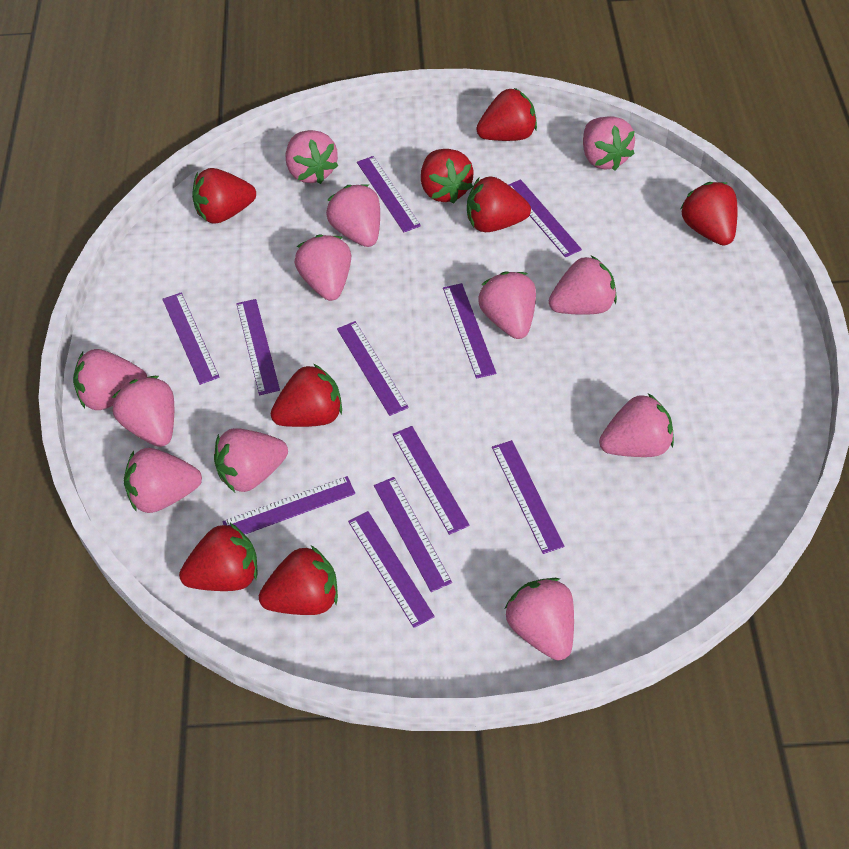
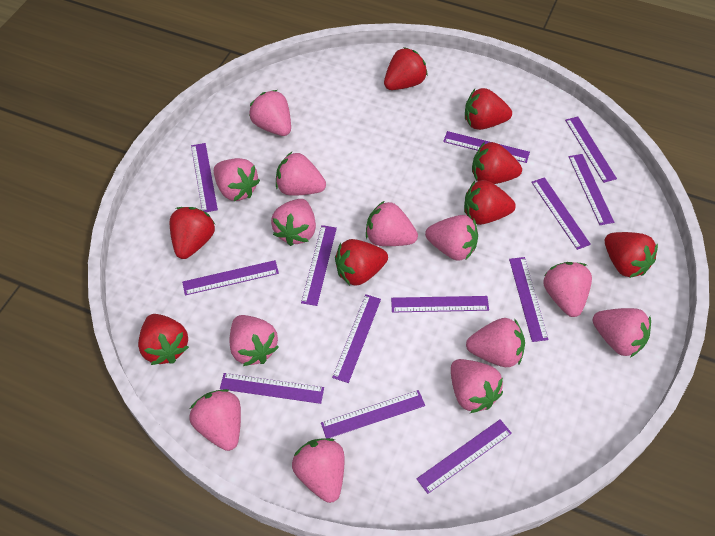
pink strawberry: 12 -> 13
purple ruler: 11 -> 13

